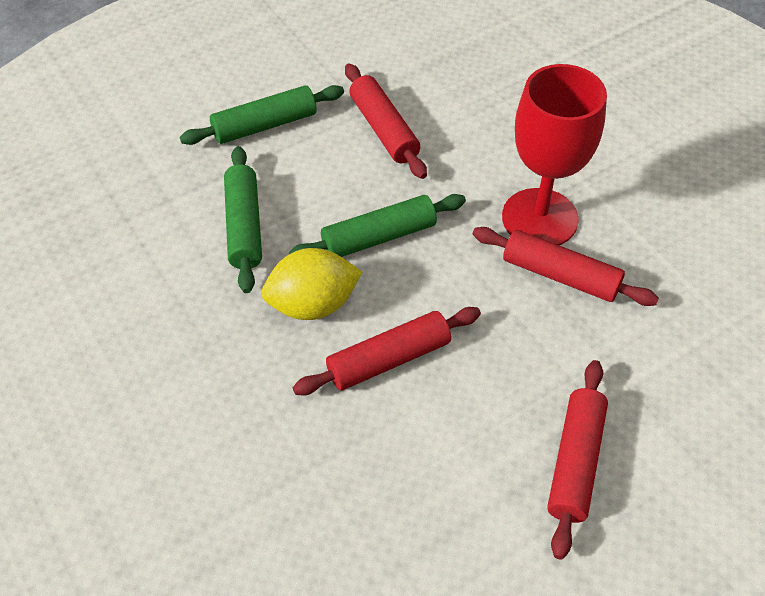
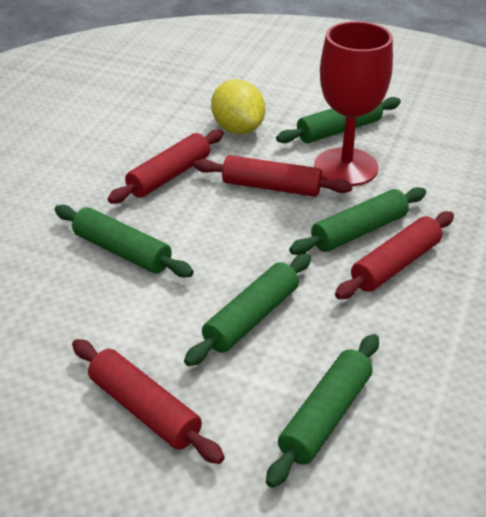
green rolling pin: 3 -> 5

